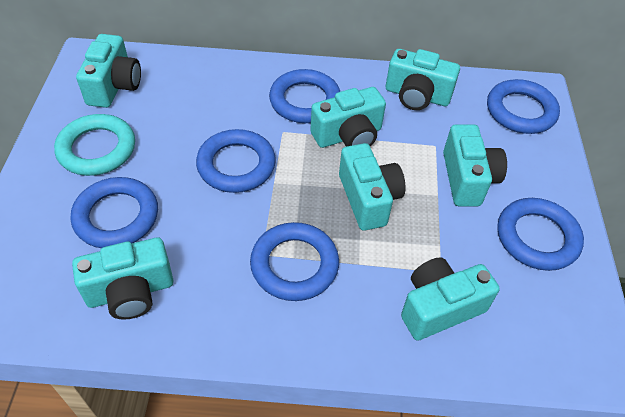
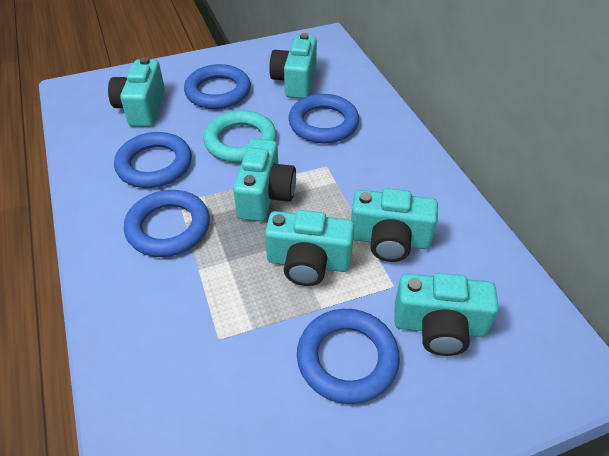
blue ring: 6 -> 5
turquoise camera: 7 -> 6

